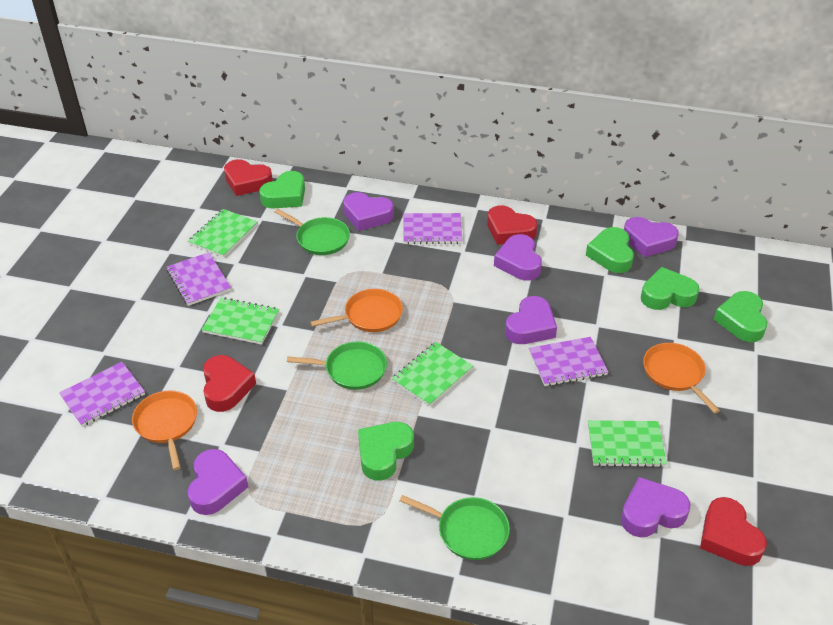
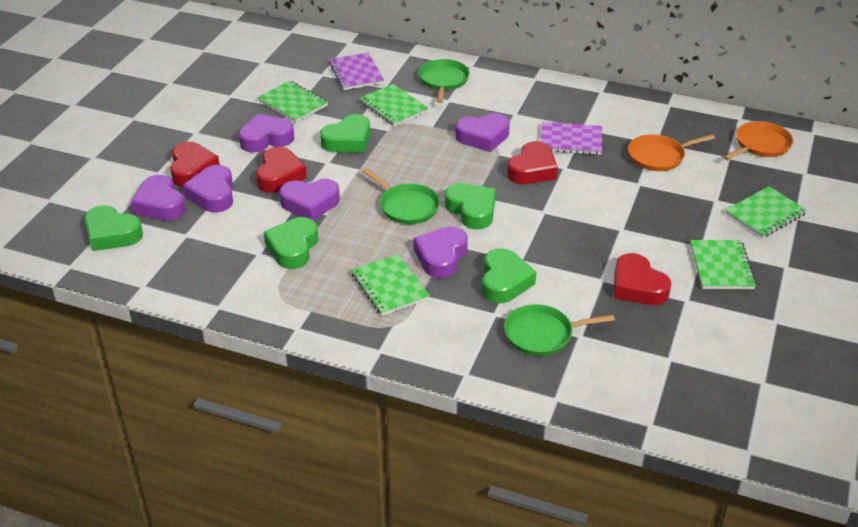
green notebook: 4 -> 5
orange pan: 3 -> 2
purple notebook: 4 -> 2

